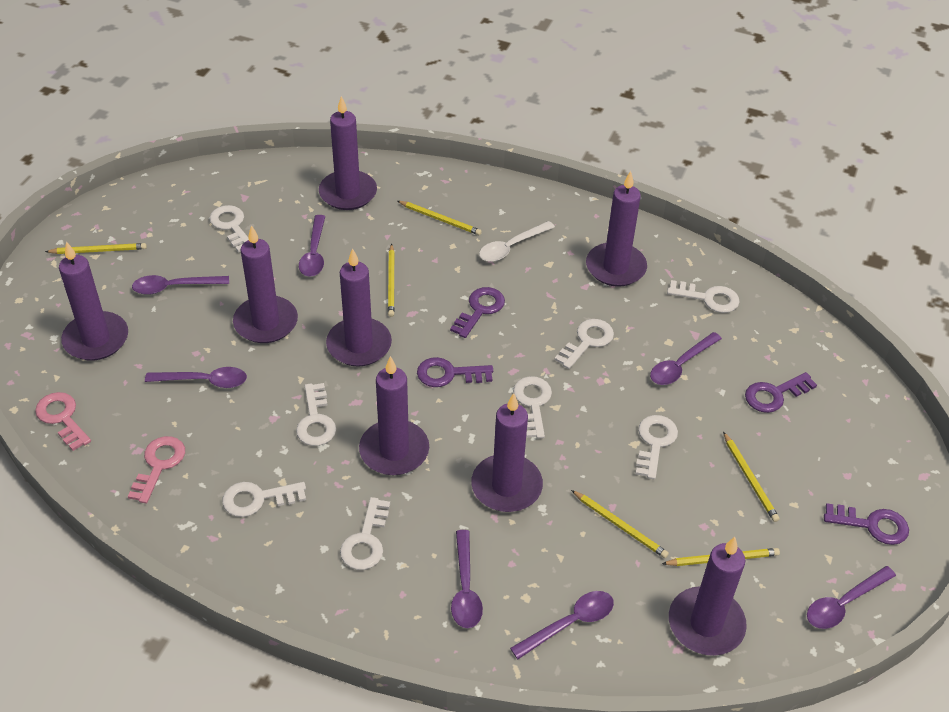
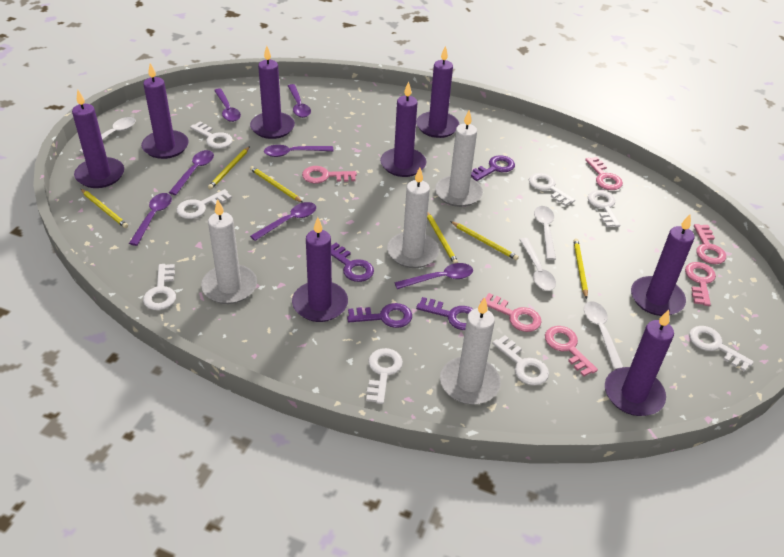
pink key: 2 -> 6
white candle: 0 -> 4
white spoon: 1 -> 4

